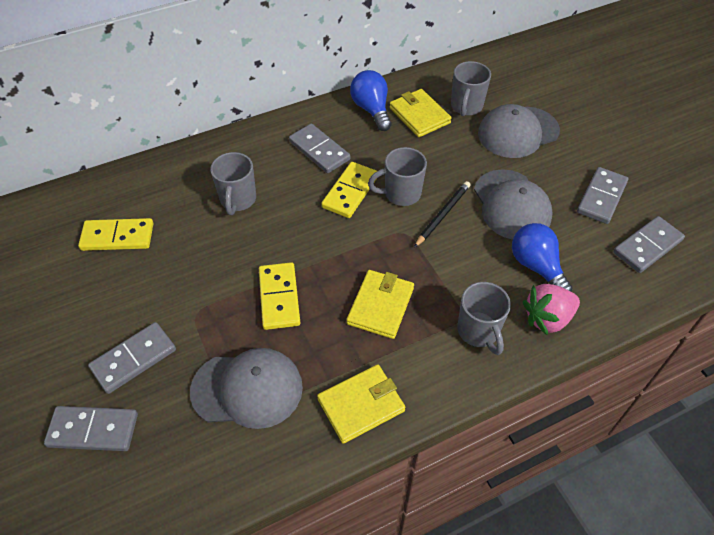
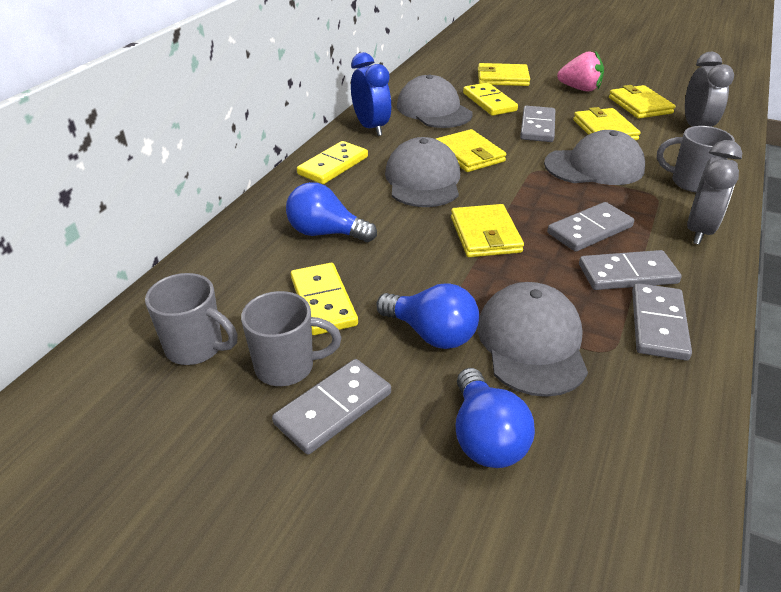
black pencil: 1 -> 0
blue clock: 0 -> 1
blue light bulb: 2 -> 3
grey cap: 3 -> 4
grey clock: 0 -> 2
grey mug: 4 -> 3
yellow wallet: 3 -> 5

